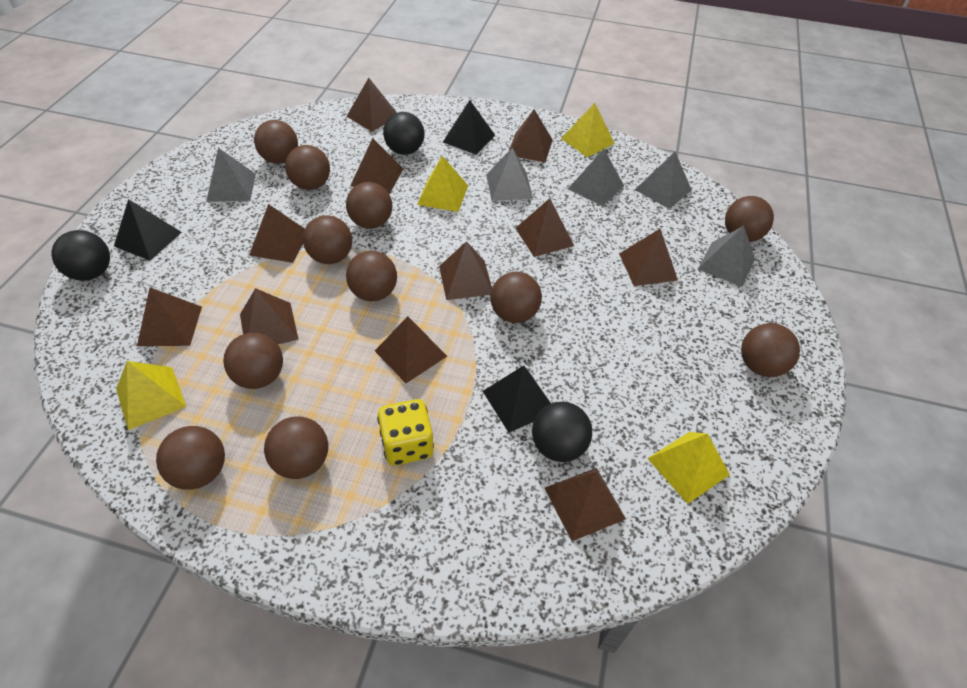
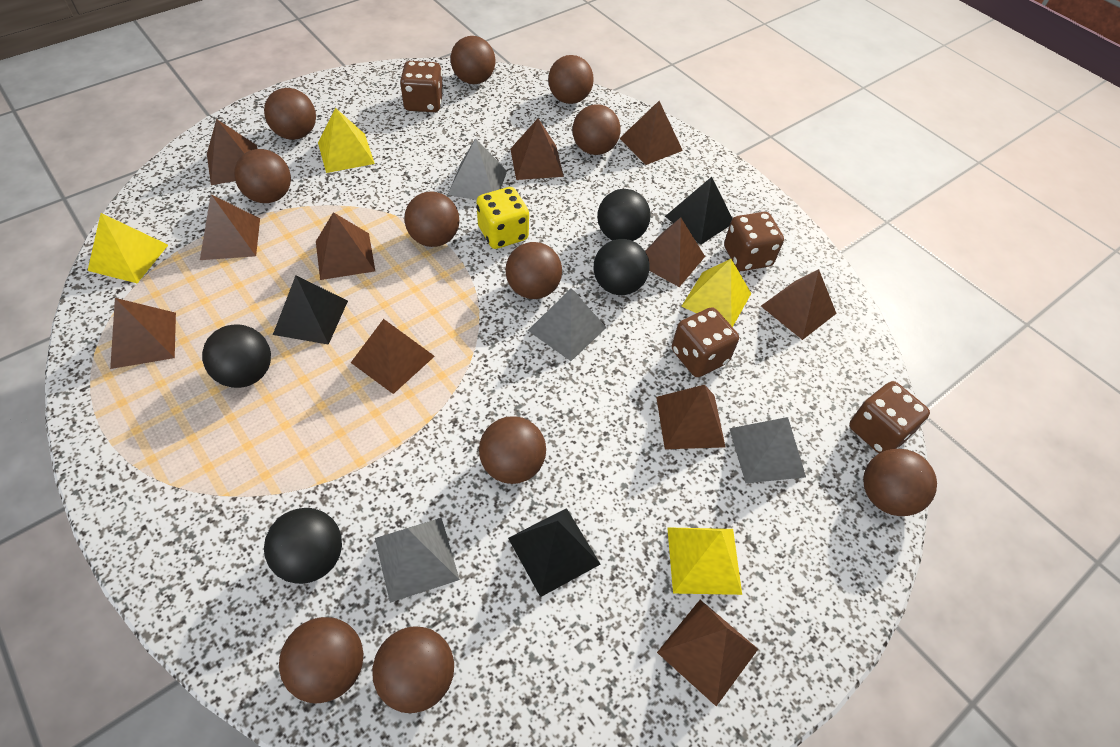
black ball: 3 -> 4
brown dice: 0 -> 4
grey pyramid: 5 -> 4

